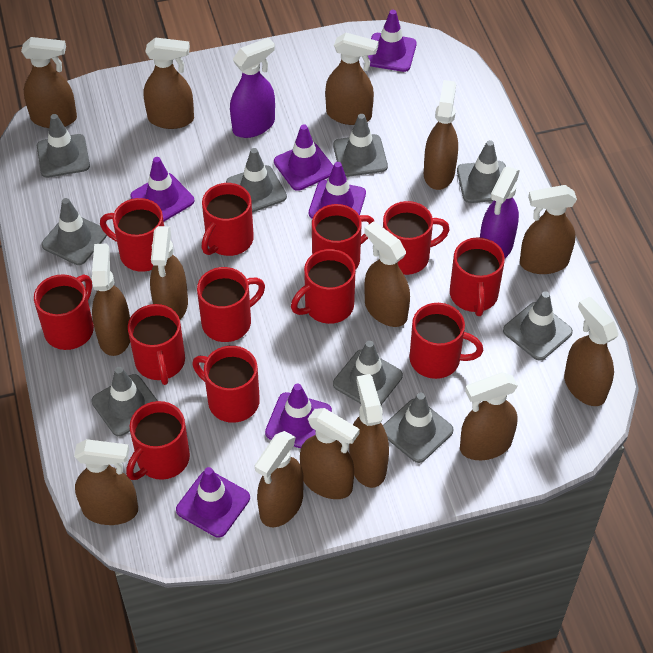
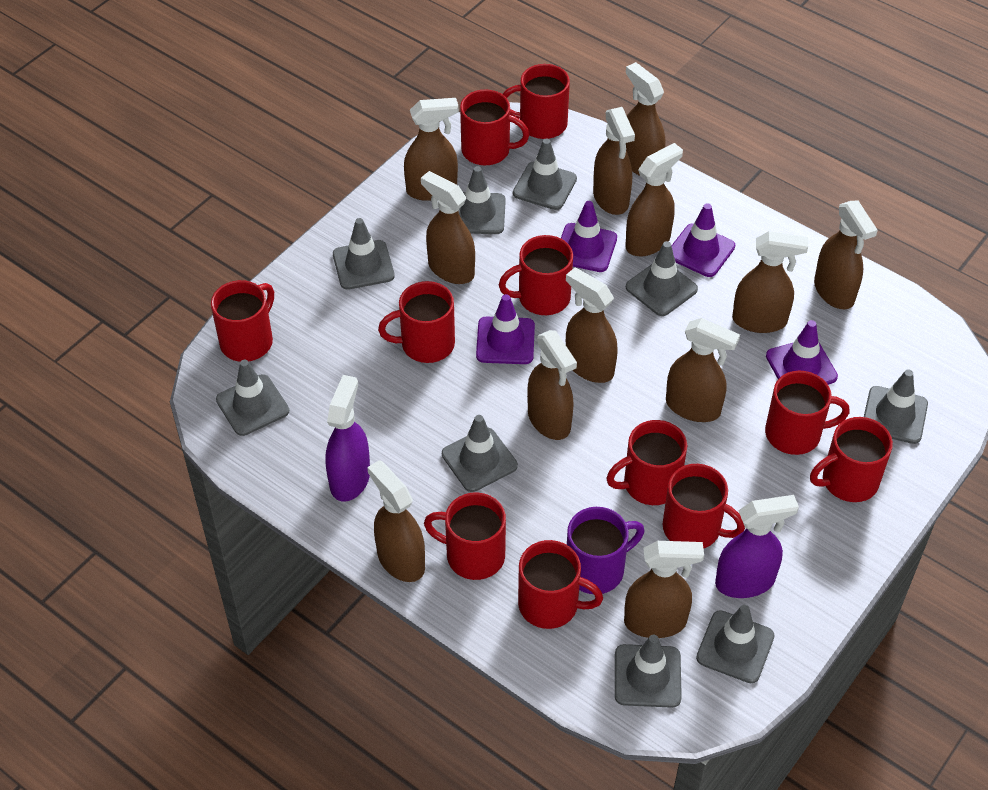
brown spray bottle: 14 -> 12
purple mug: 0 -> 1
purple traffic cone: 6 -> 4
red mug: 12 -> 11

